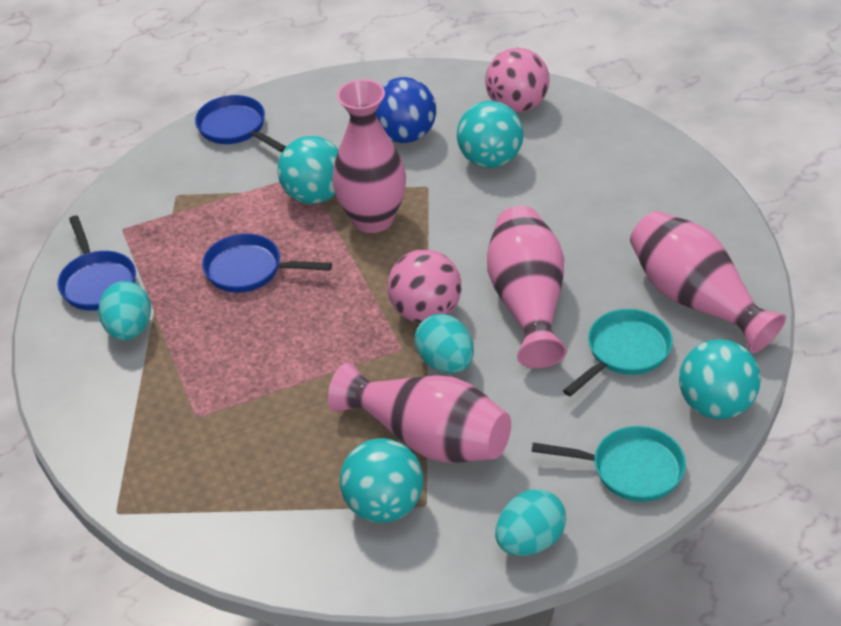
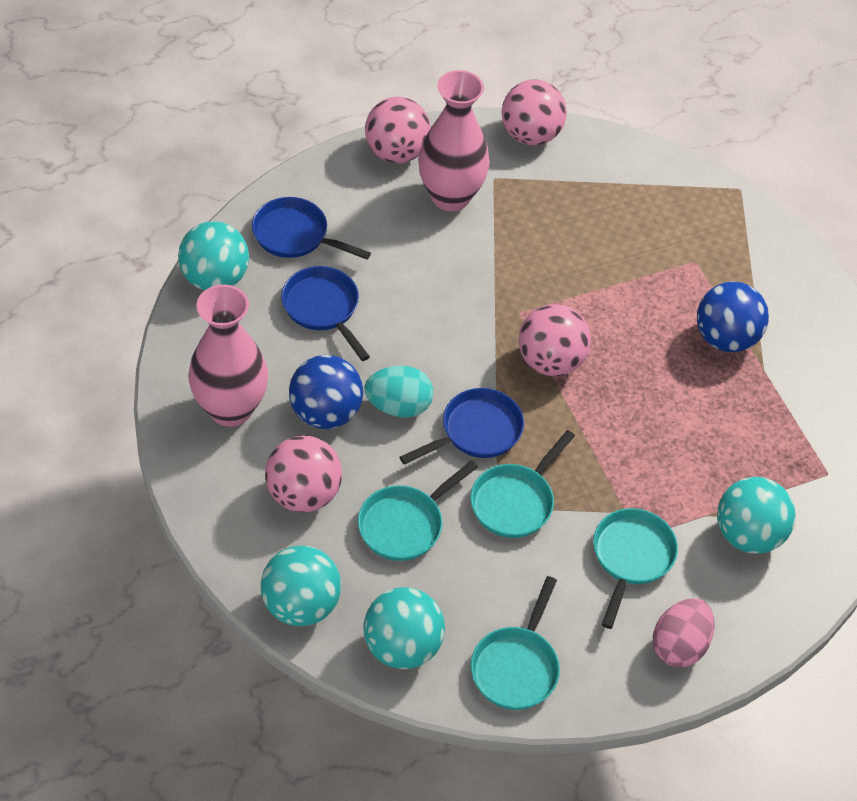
blue ball: 1 -> 2
pink ball: 2 -> 4
pink egg: 0 -> 1
pink vase: 4 -> 2
turquoise egg: 3 -> 1
turquoise pan: 2 -> 4

